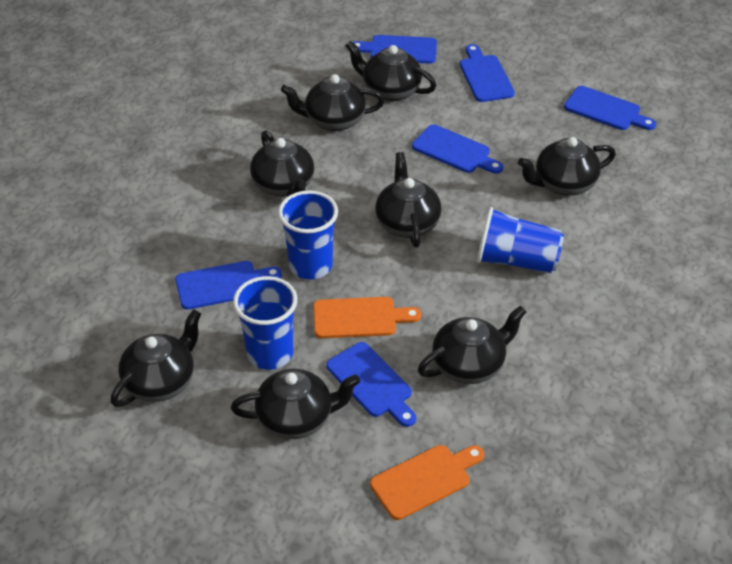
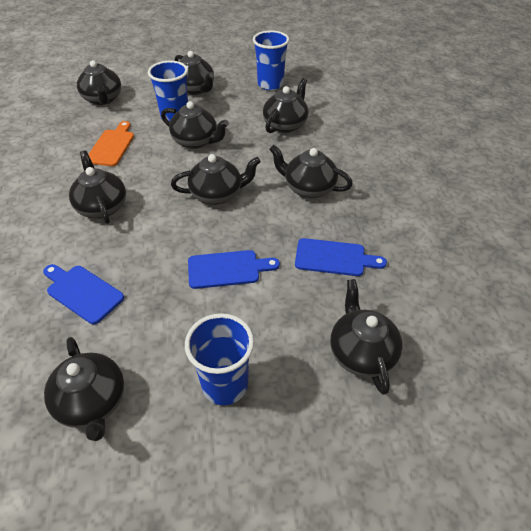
black teapot: 8 -> 9
blue cutting board: 6 -> 3
orange cutting board: 2 -> 1

